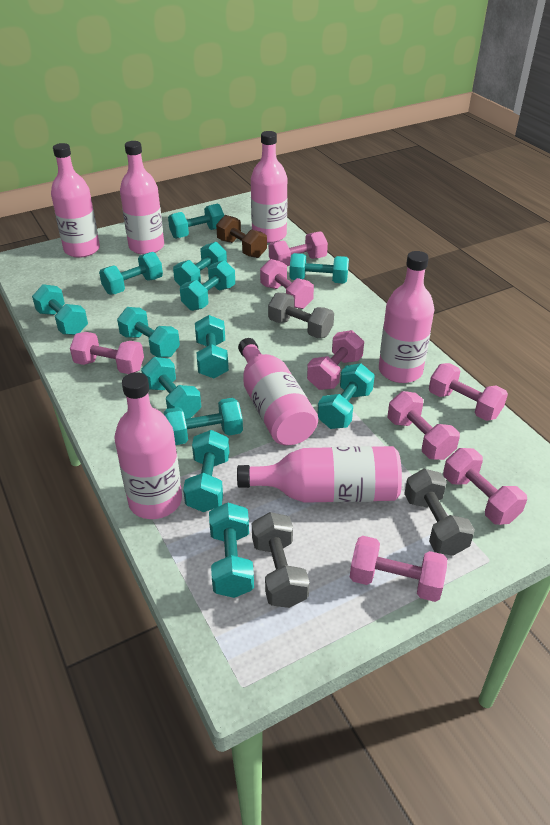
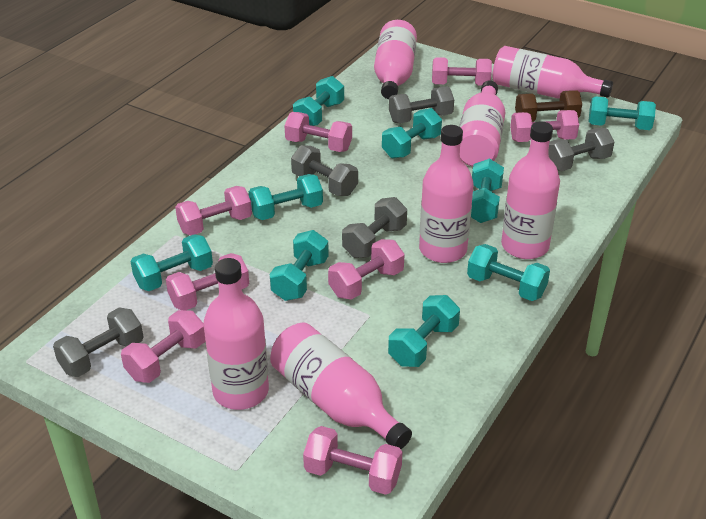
grey dumbbell: 3 -> 5
turquoise dumbbell: 13 -> 9

